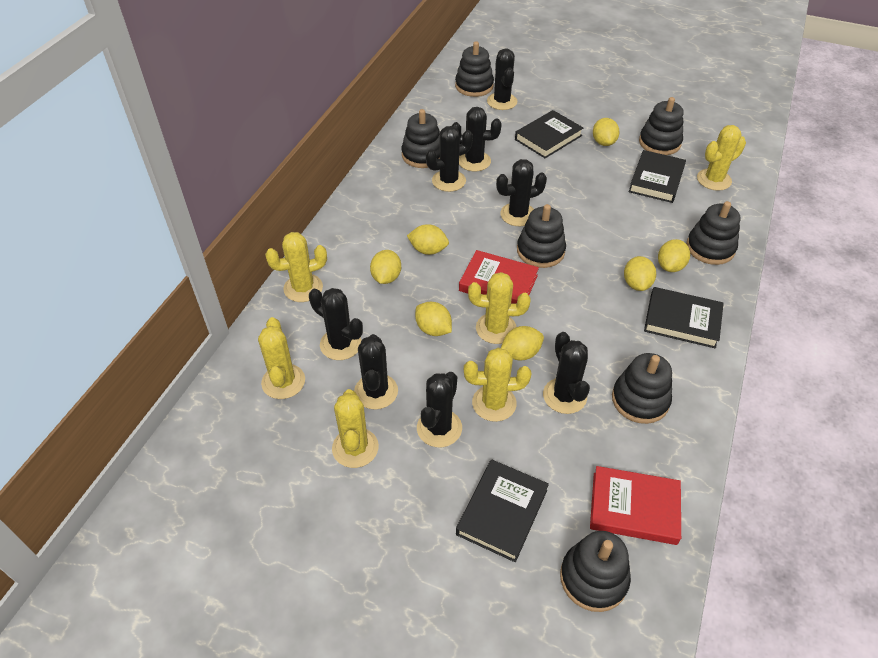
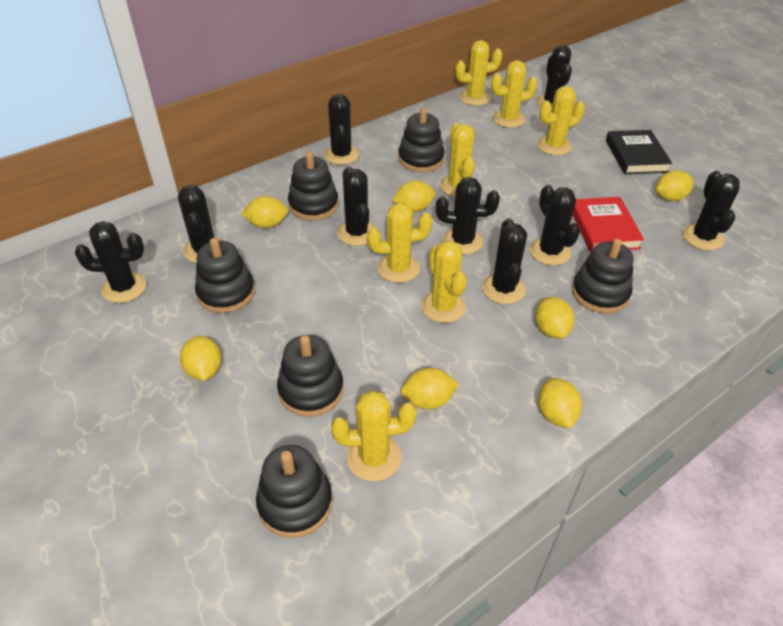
black book: 4 -> 1
black cactus: 8 -> 9
black stacking toy: 7 -> 6
red book: 2 -> 1
yellow cactus: 6 -> 7

